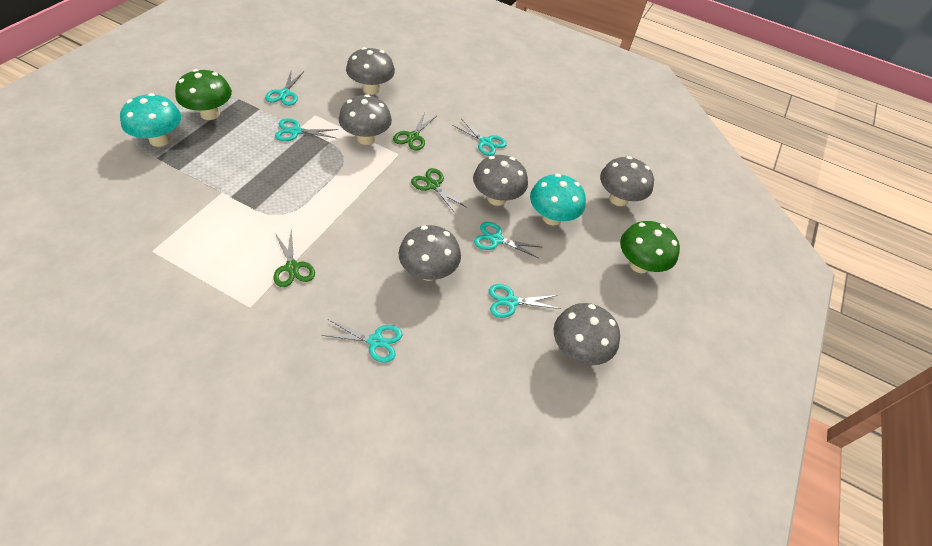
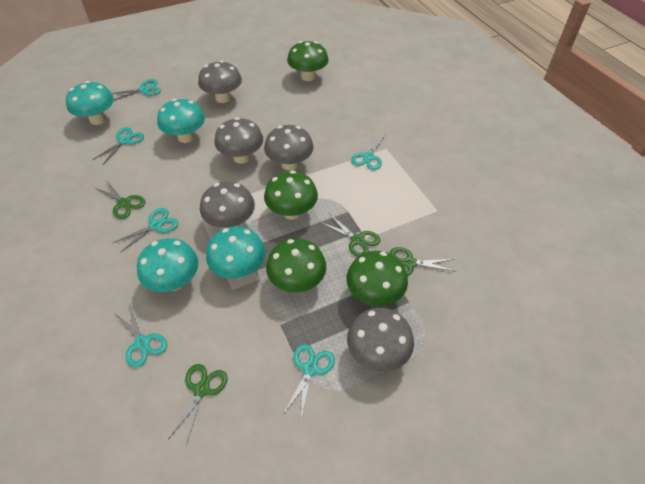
green mushroom: 2 -> 4
green scissors: 3 -> 4
grey mushroom: 6 -> 5
turquoise mushroom: 2 -> 4

